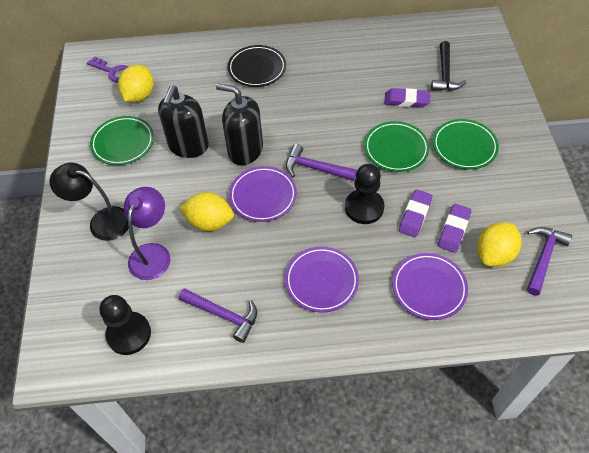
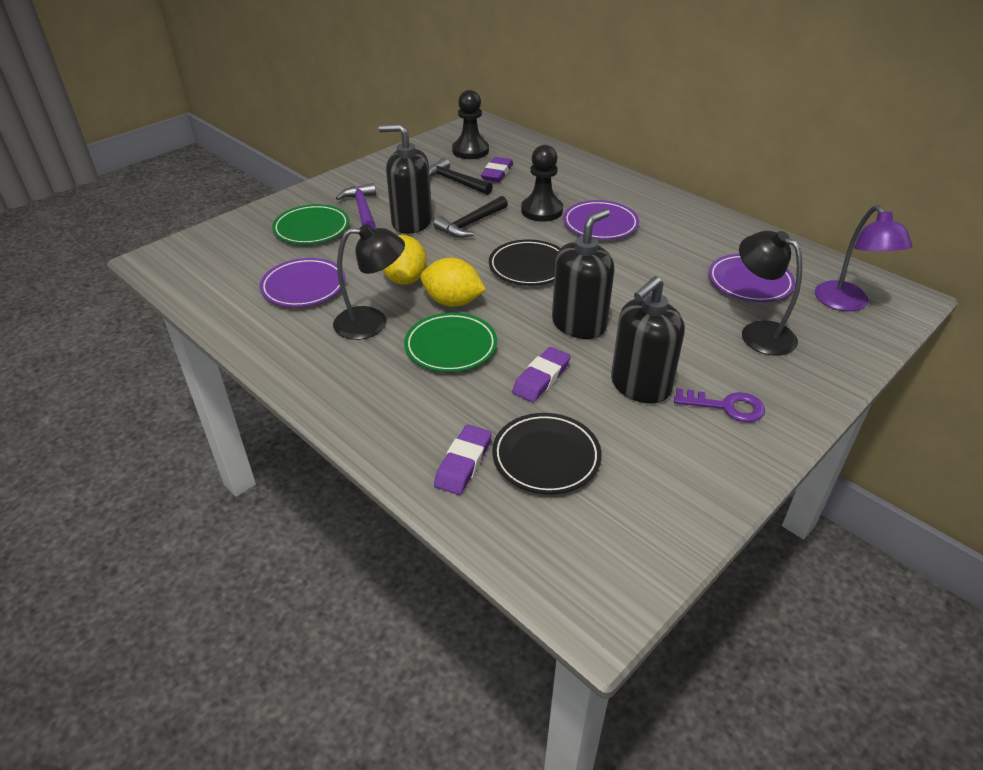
black hammer: 1 -> 2
black lamp: 1 -> 2
black plate: 1 -> 2
black soap dispenser: 2 -> 3
green plate: 3 -> 2
purple hammer: 3 -> 1
yellow lemon: 3 -> 2

